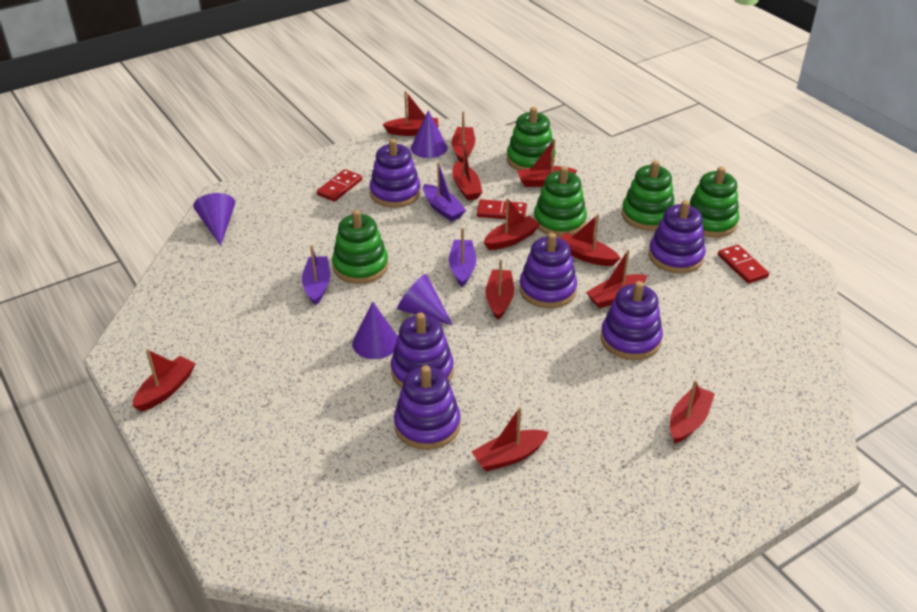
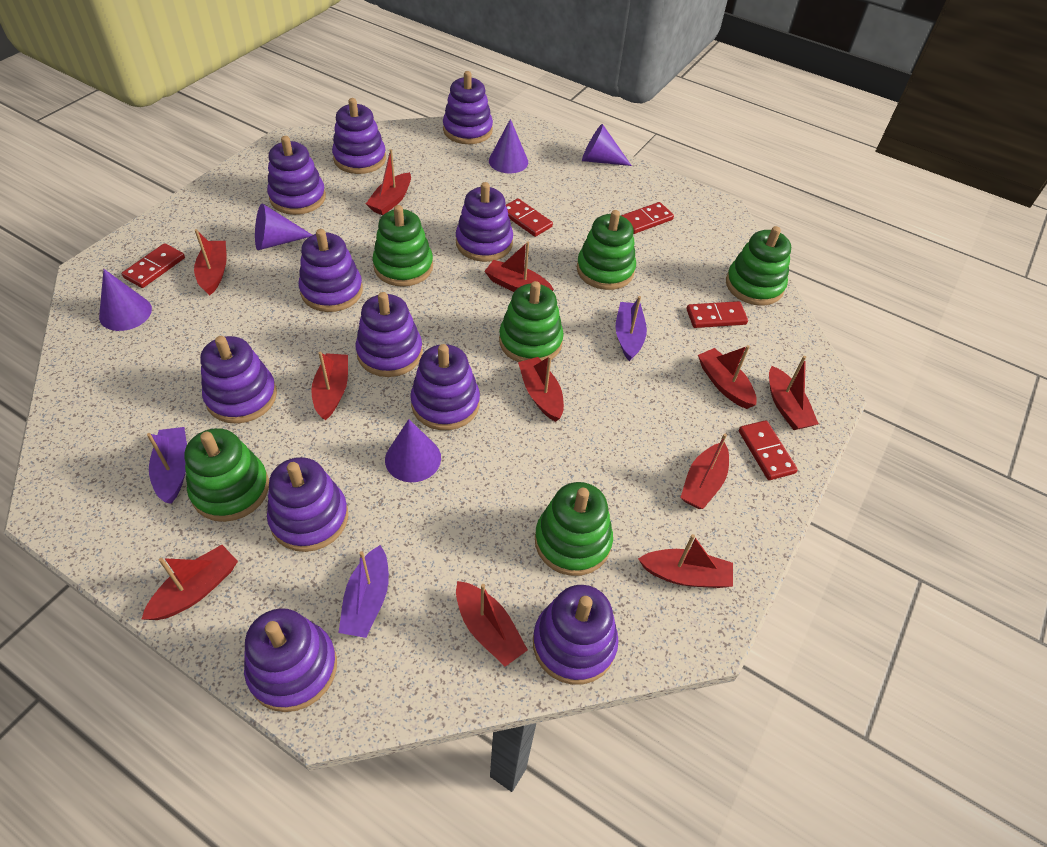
green stacking toy: 5 -> 6
purple cone: 4 -> 5
purple stacking toy: 6 -> 11
red domino: 3 -> 5

